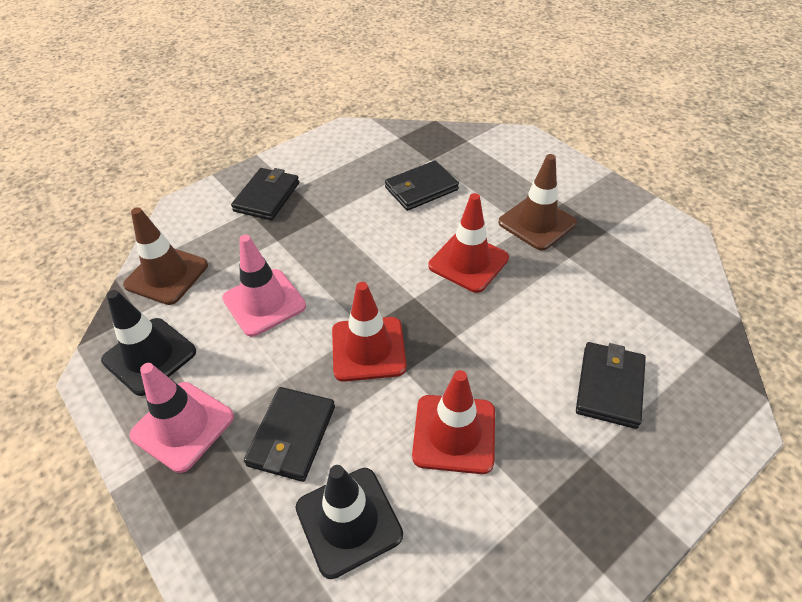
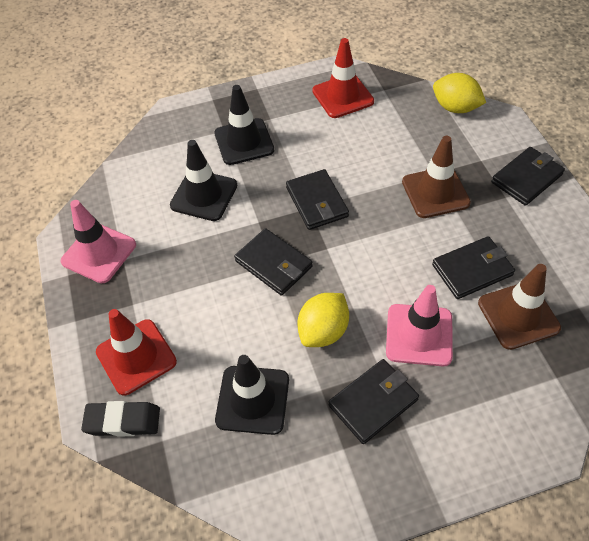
black eraser: 0 -> 1
black traffic cone: 2 -> 3
black wallet: 4 -> 5
red traffic cone: 3 -> 2
yellow lemon: 0 -> 2

